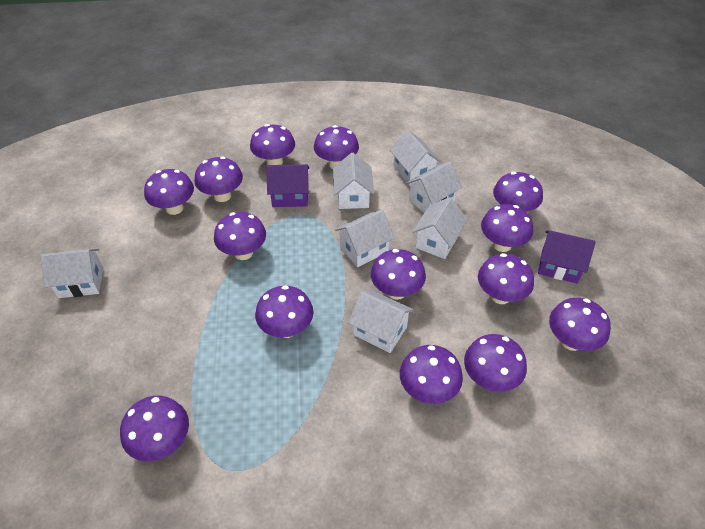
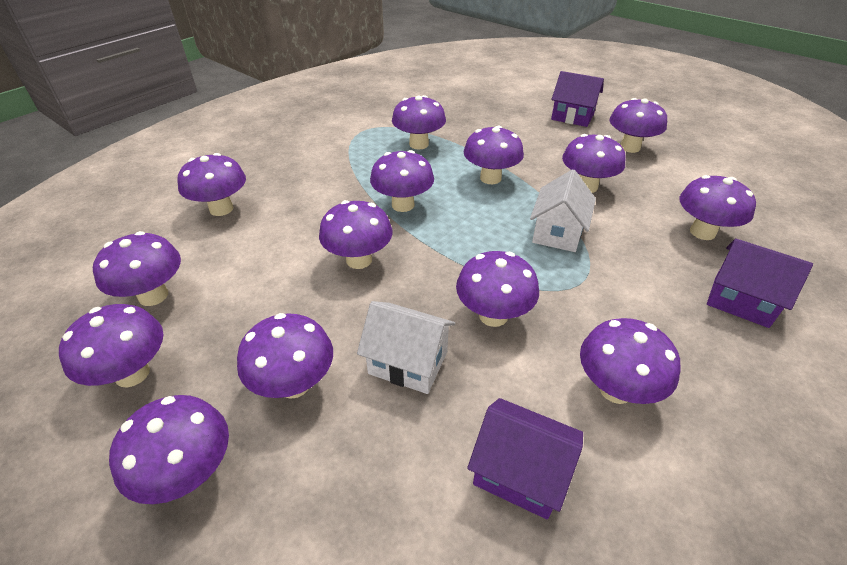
purple house: 2 -> 3
white house: 7 -> 2

